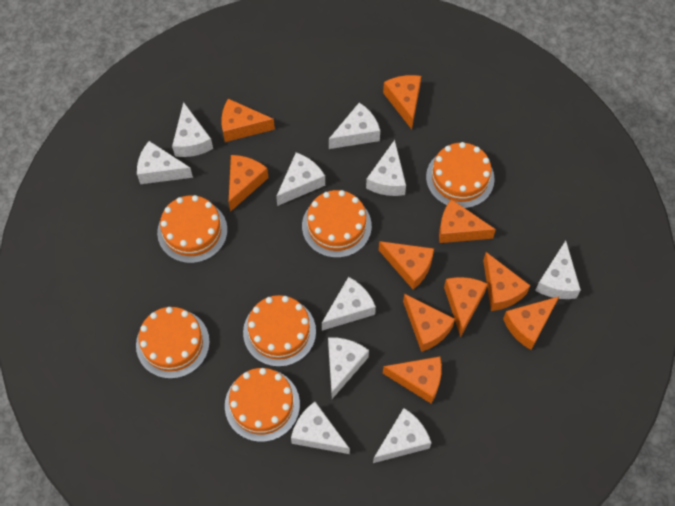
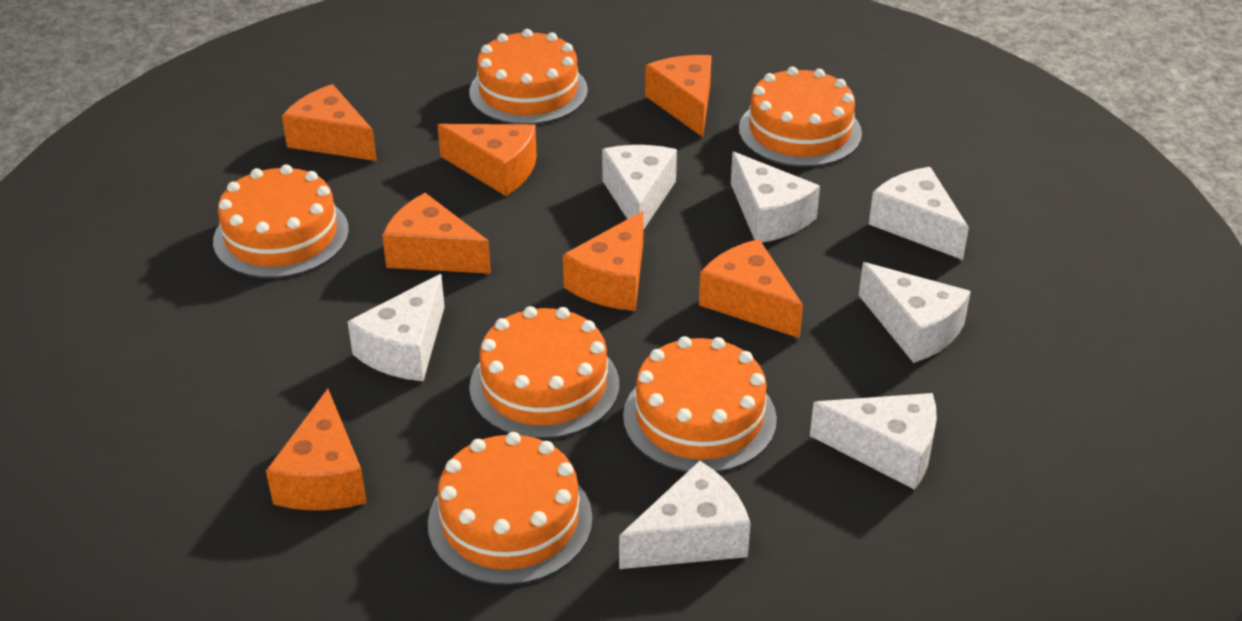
orange cheese: 10 -> 7
white cheese: 10 -> 7

